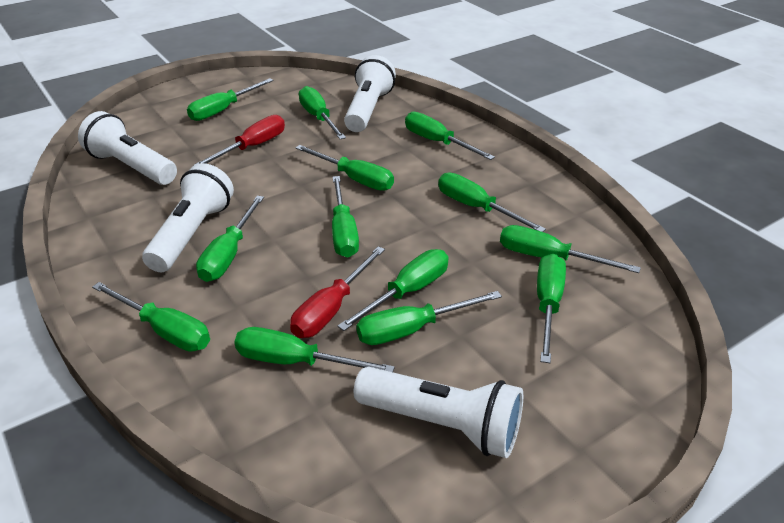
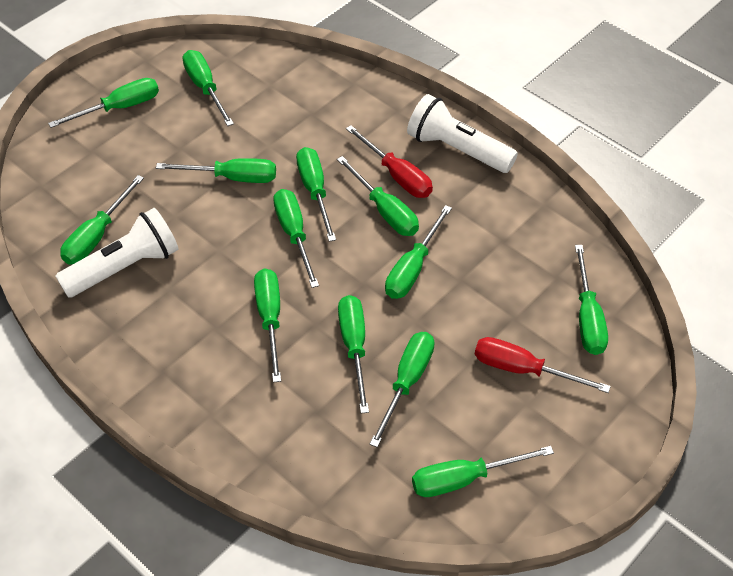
white flashlight: 4 -> 2

